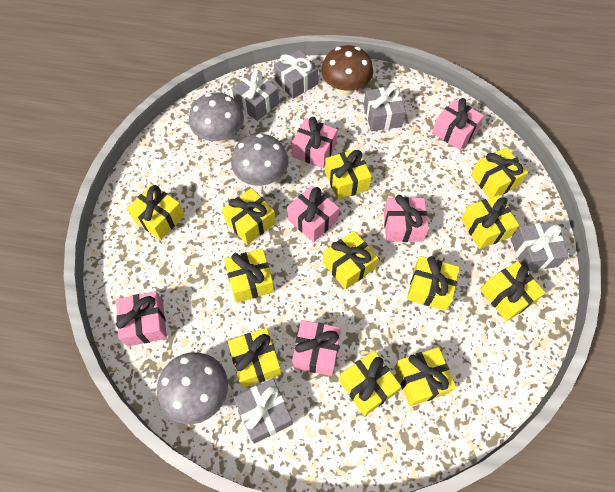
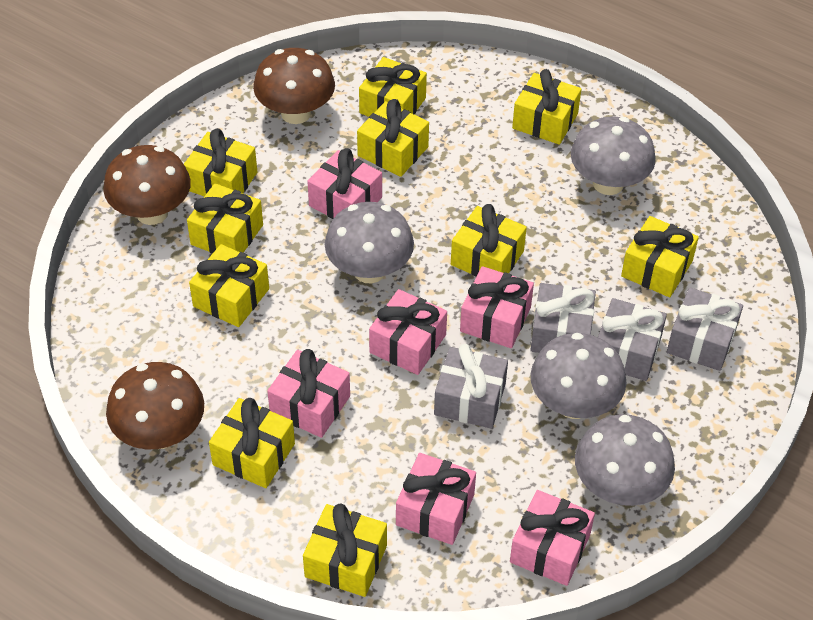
brown mushroom: 1 -> 3
grey gift: 5 -> 4
grey mushroom: 3 -> 4
yellow gift: 12 -> 10

